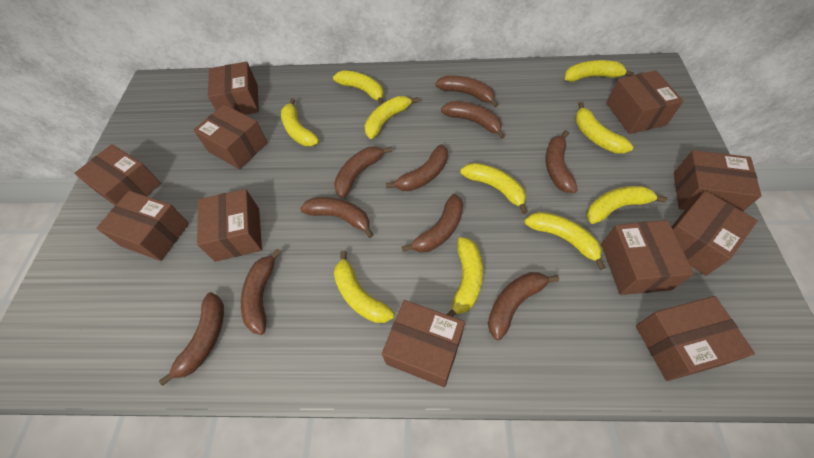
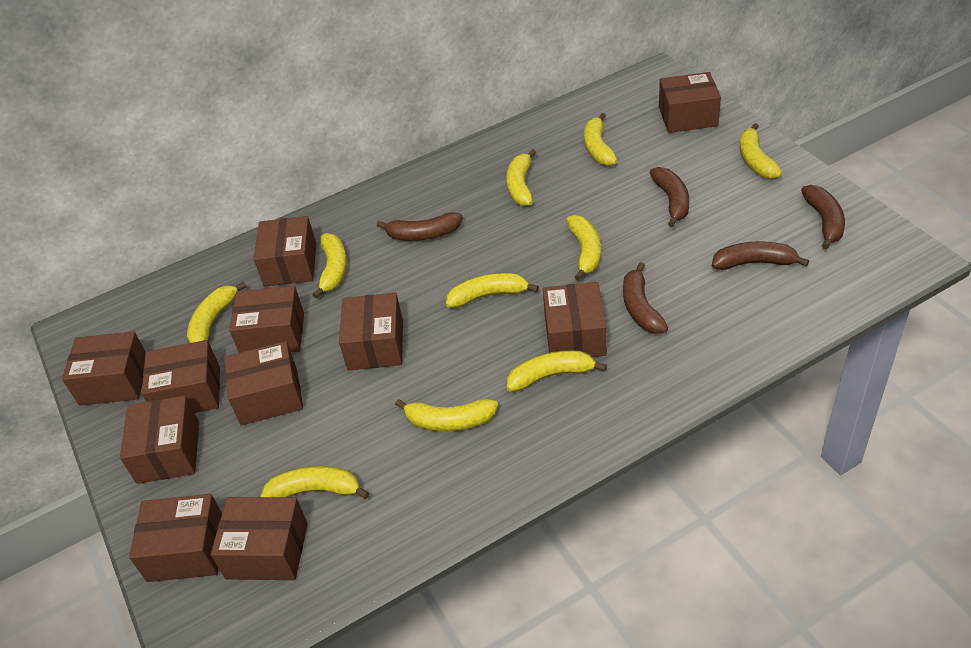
brown banana: 10 -> 5

